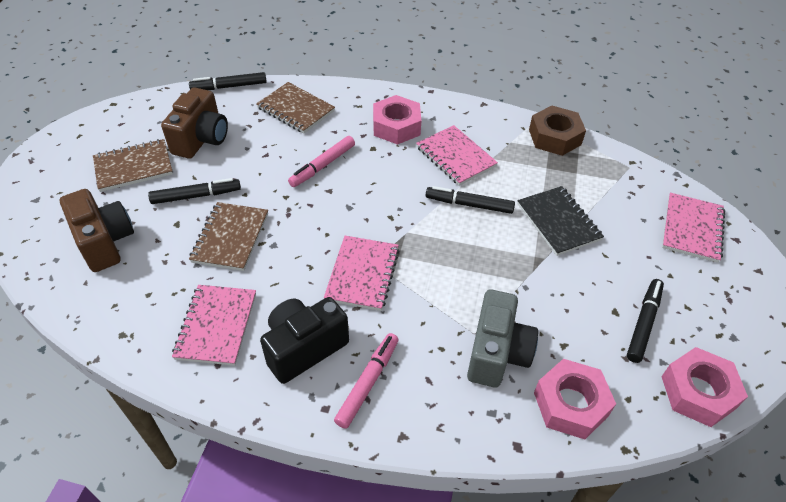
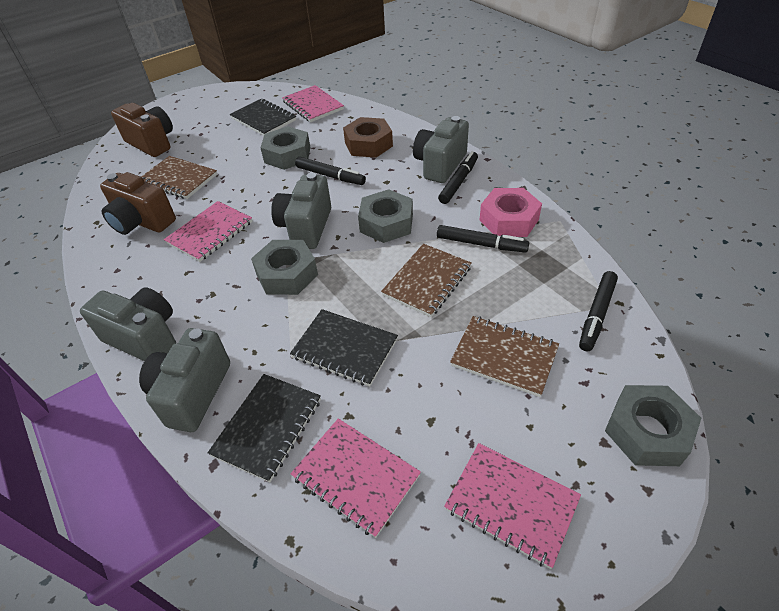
black camera: 1 -> 0
black notebook: 1 -> 3
grey camera: 1 -> 4
grey nut: 0 -> 4
pink marker: 2 -> 0
pink nut: 3 -> 1

